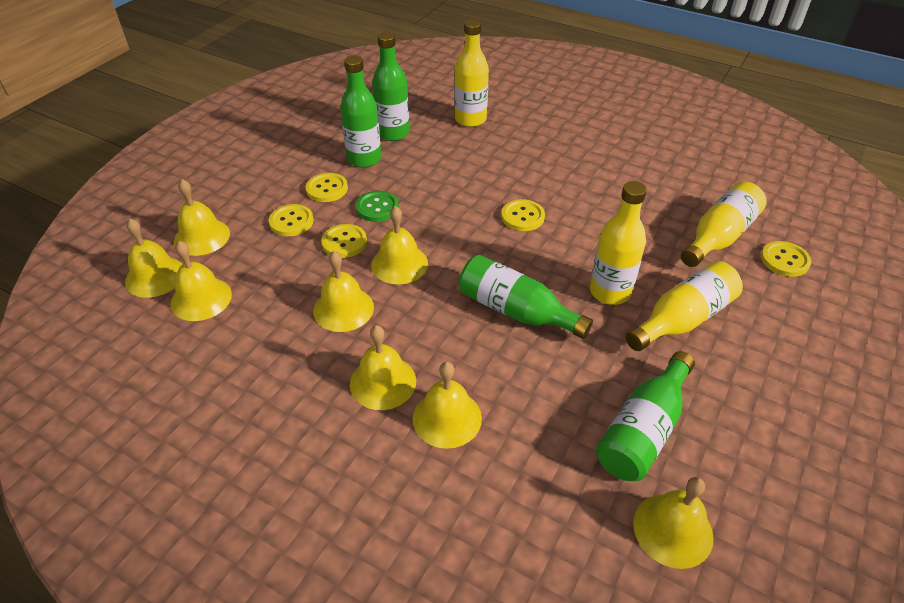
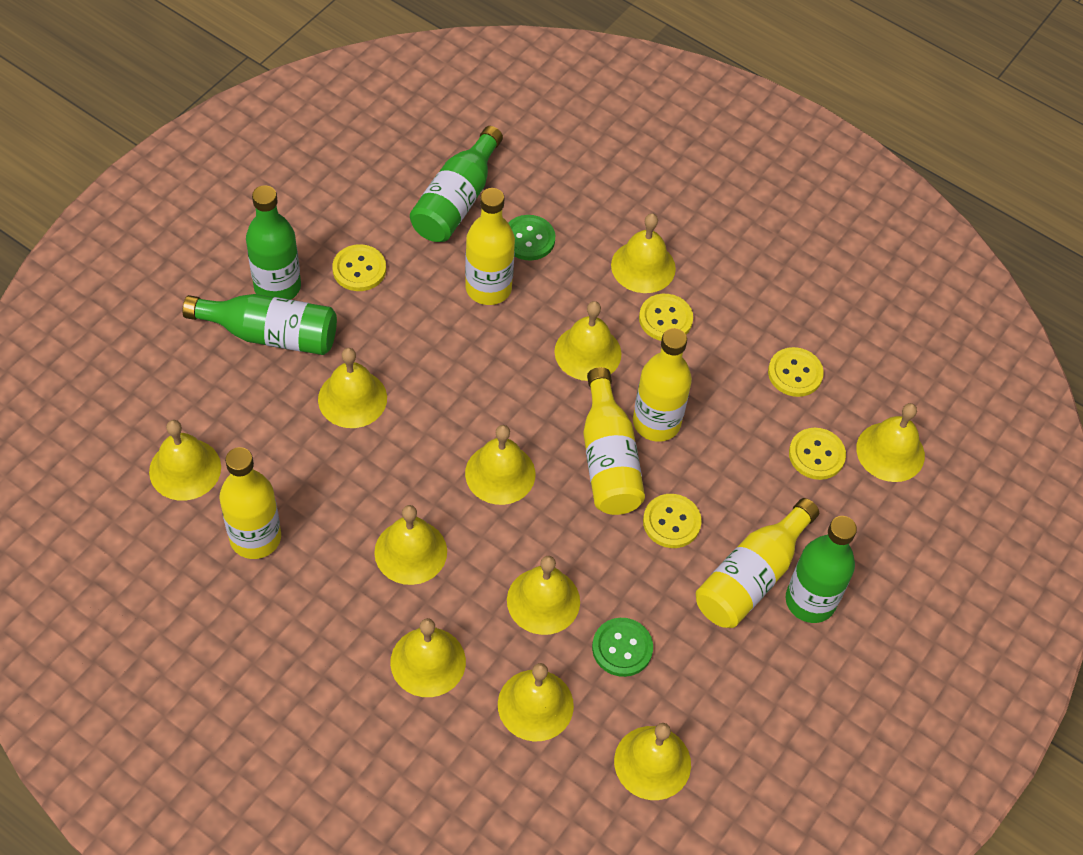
green button: 1 -> 2
yellow bell: 8 -> 11
yellow bottle: 4 -> 5

